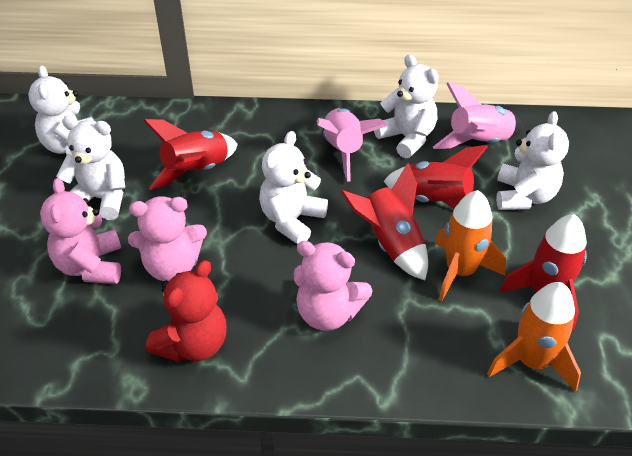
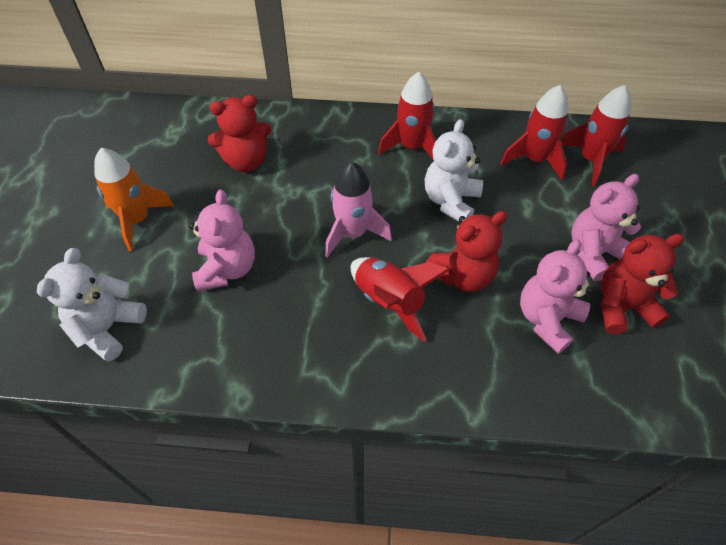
orange rocket: 2 -> 1
pink rocket: 2 -> 1
red teddy bear: 1 -> 3
white teddy bear: 5 -> 2

